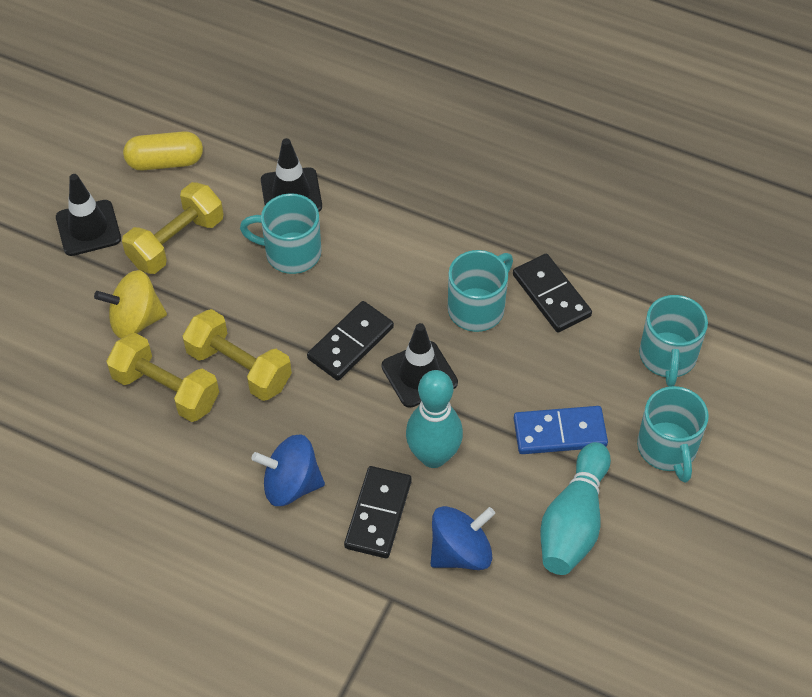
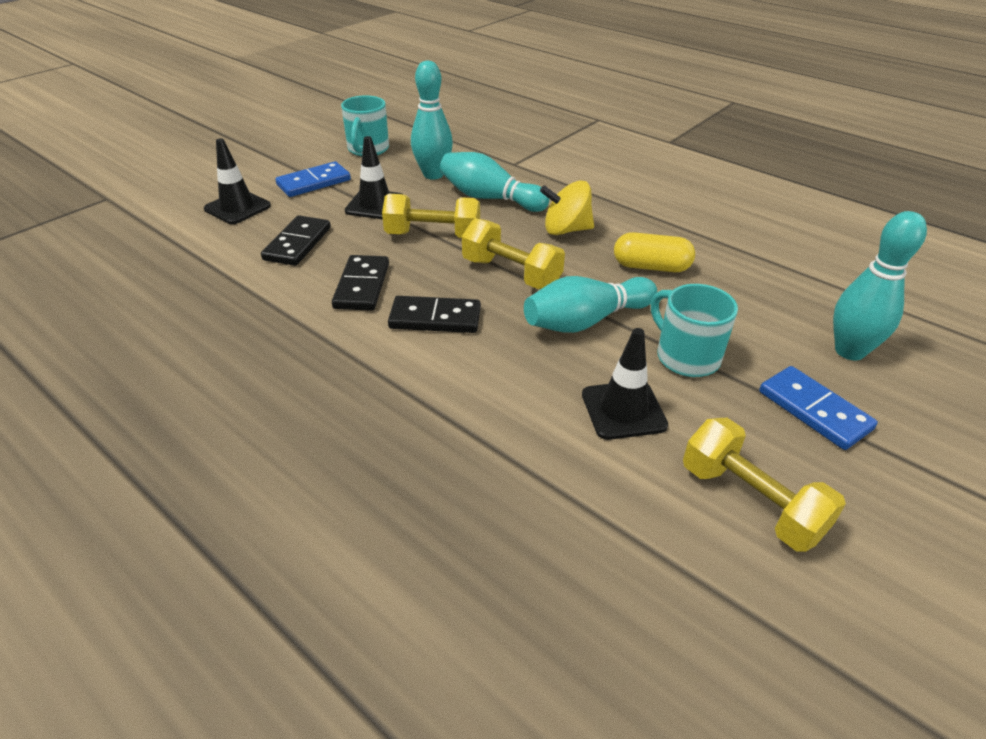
blue domino: 1 -> 2
blue spinning top: 2 -> 0
turquoise bowling pin: 2 -> 4
turquoise mug: 4 -> 2

